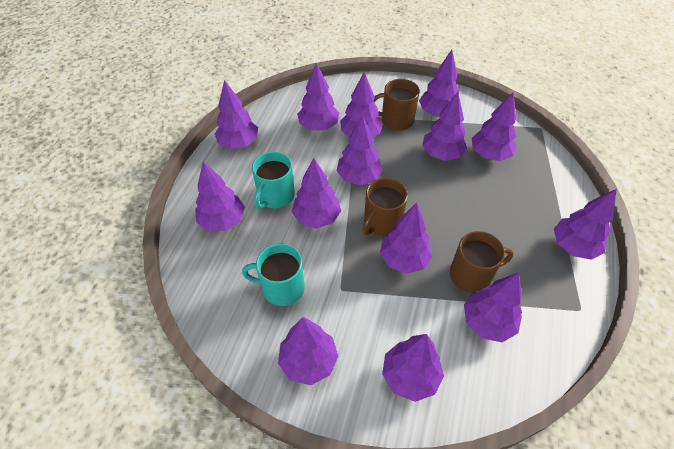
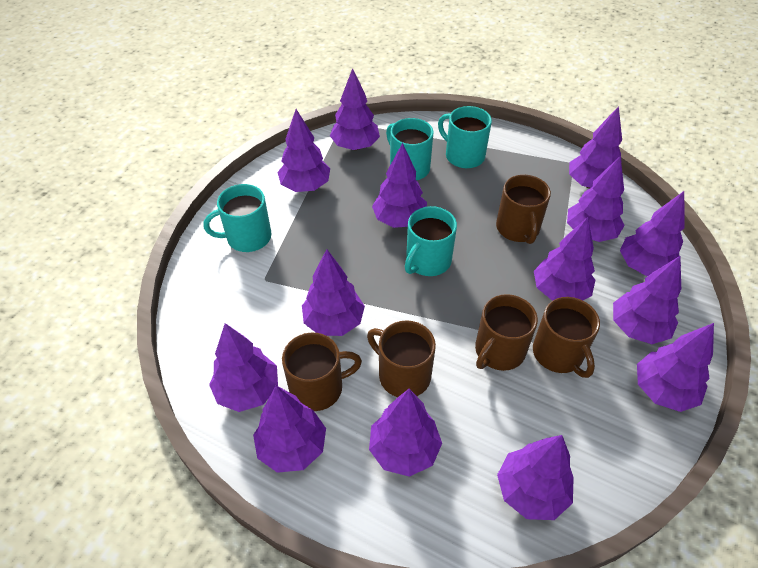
brown mug: 3 -> 5
turquoise mug: 2 -> 4

